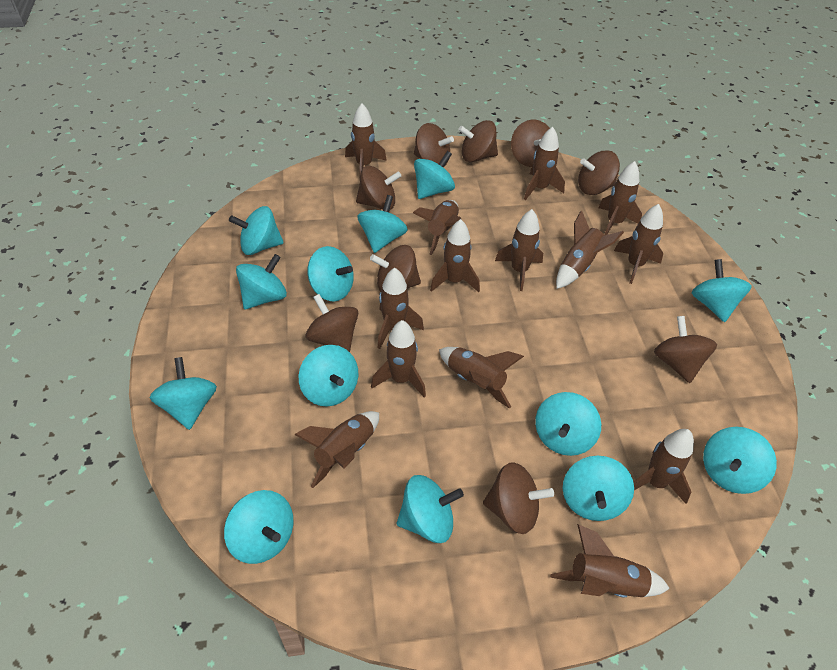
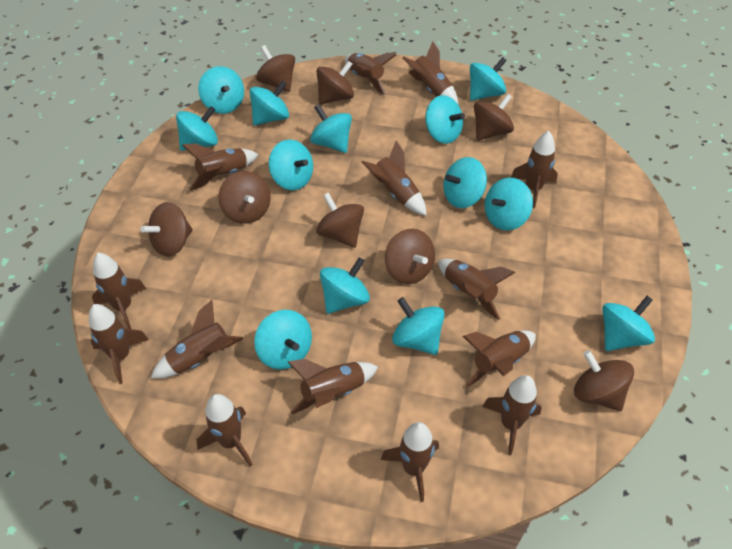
brown spinning top: 9 -> 8

